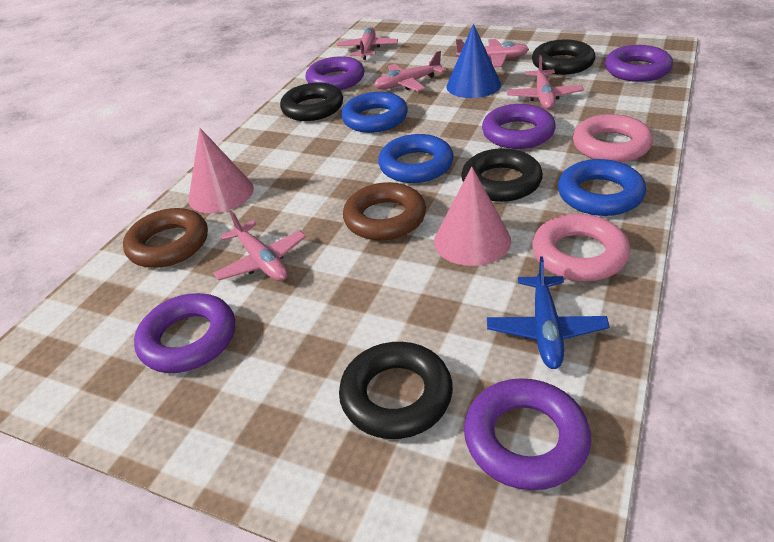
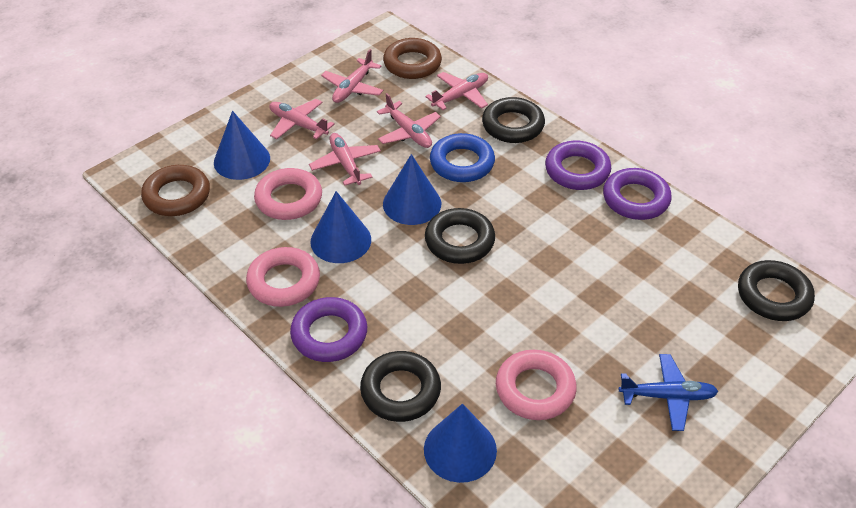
blue cone: 1 -> 4
blue ring: 3 -> 1
pink cone: 2 -> 0
pink ring: 2 -> 3
purple ring: 5 -> 3

